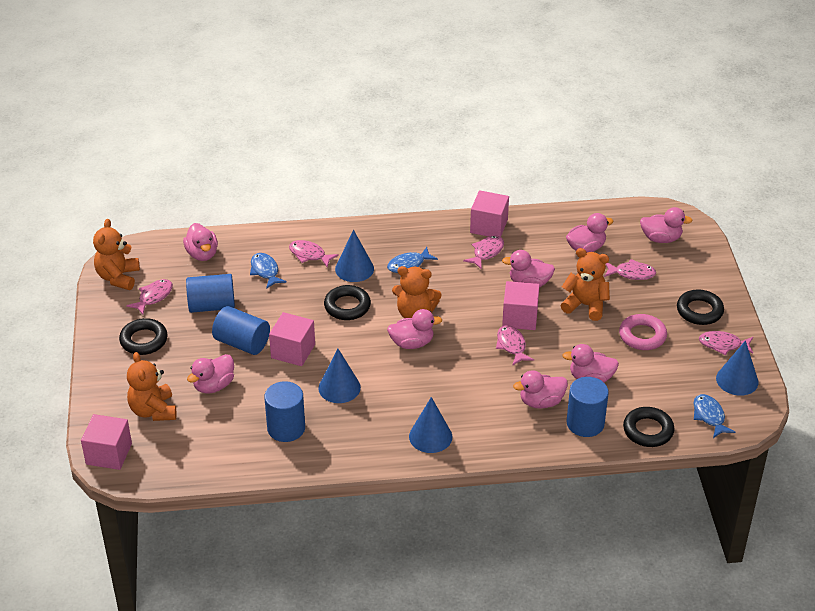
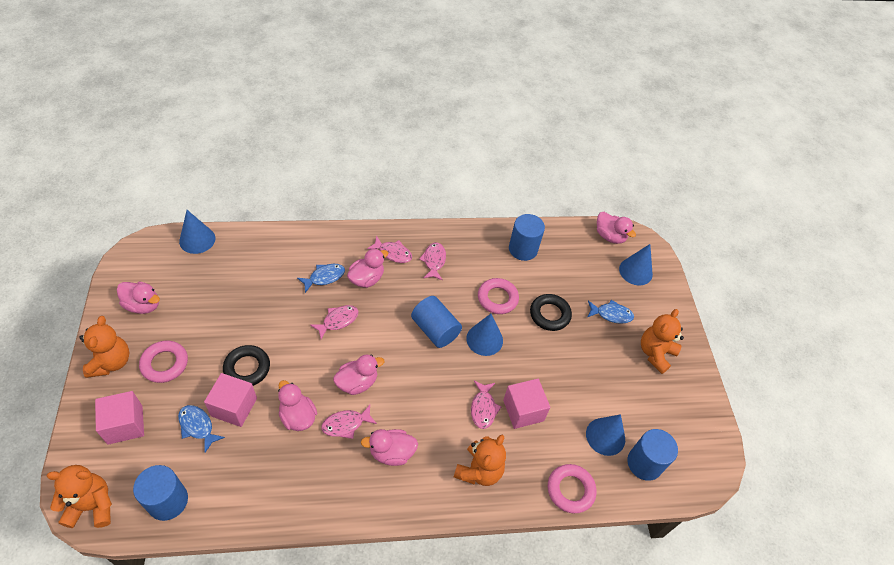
black ring: 4 -> 2
pink cube: 4 -> 3
pink duck: 8 -> 6
pink fish: 6 -> 5
pink ring: 1 -> 3

